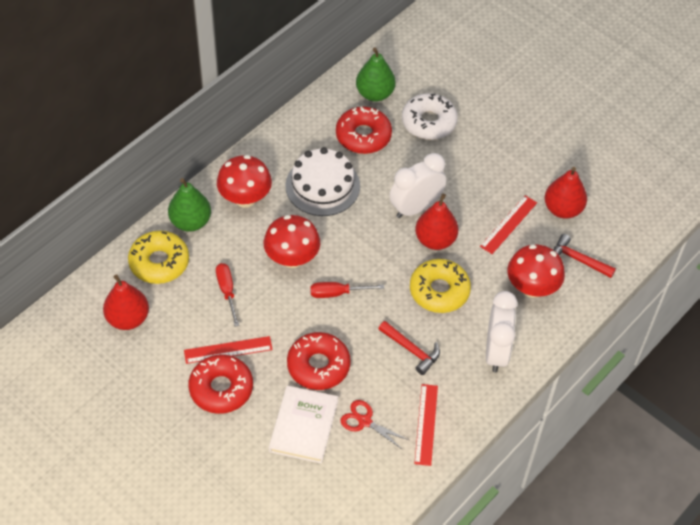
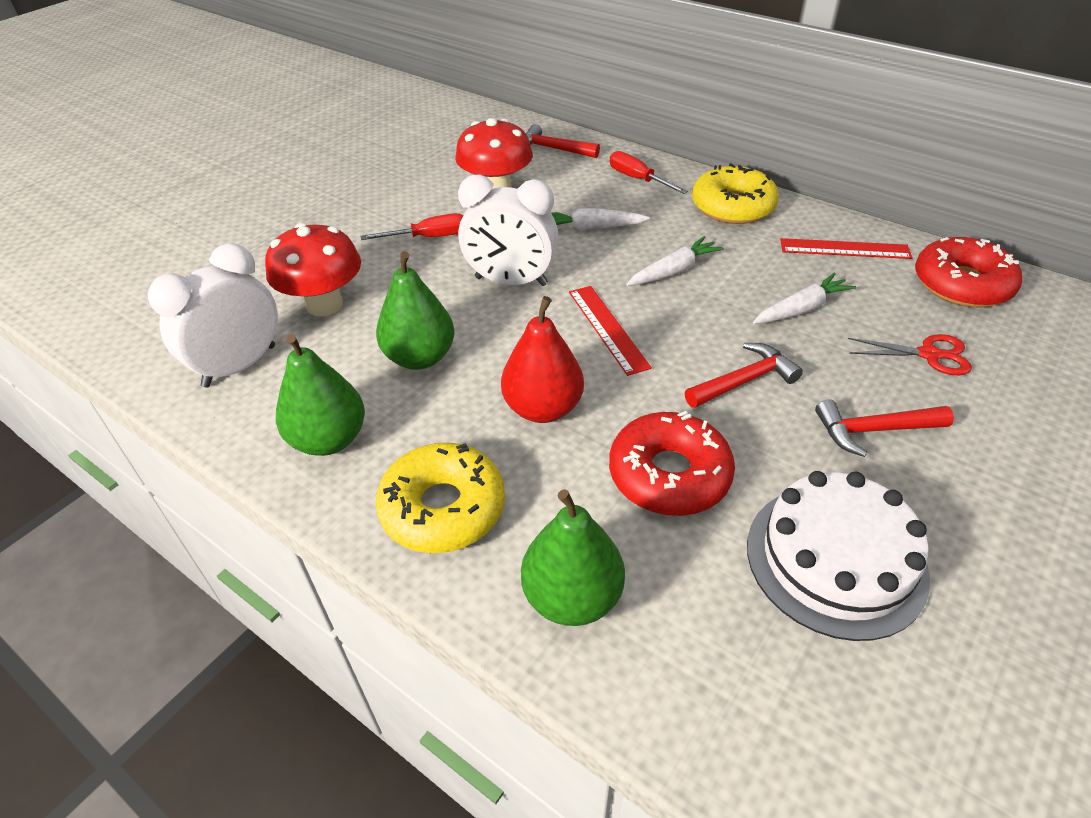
green pear: 2 -> 3
red donut: 3 -> 2
red hammer: 2 -> 3
red mushroom: 3 -> 2
red pear: 3 -> 1
red ruler: 3 -> 2
white book: 1 -> 0
white carrot: 0 -> 3
white donut: 1 -> 0

